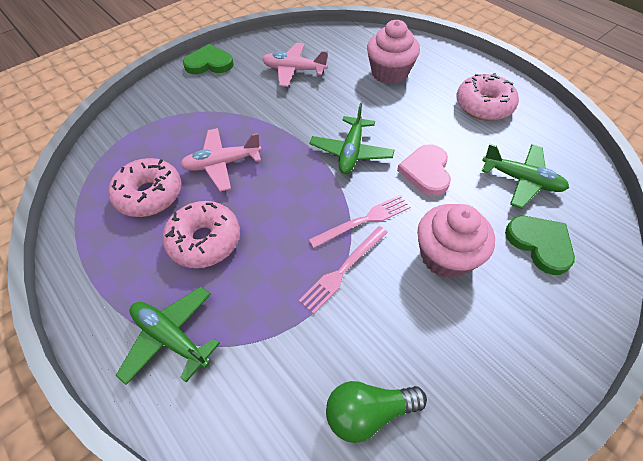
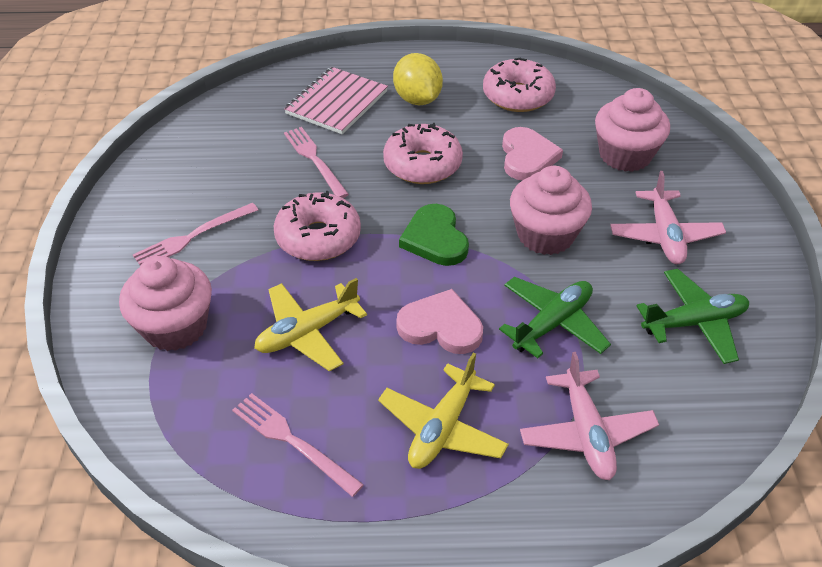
green heart: 2 -> 1
green light bulb: 1 -> 0
green plane: 3 -> 2
pink cupcake: 2 -> 3
pink fork: 2 -> 3
pink heart: 1 -> 2
pink notebook: 0 -> 1
yellow lemon: 0 -> 1
yellow plane: 0 -> 2

